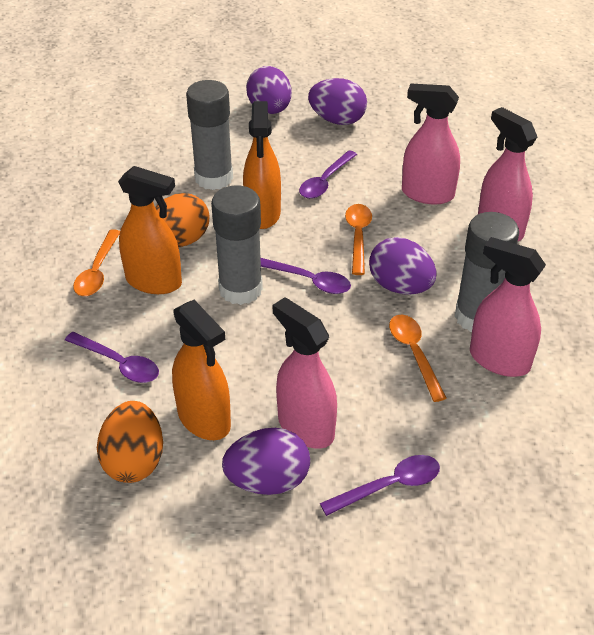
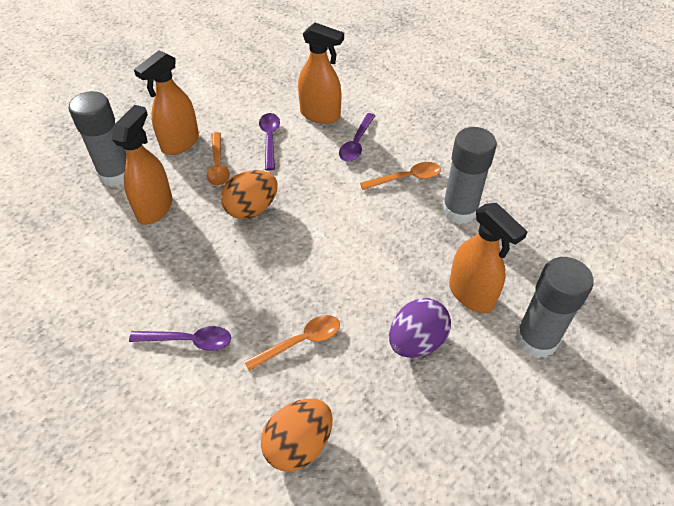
orange spray bottle: 3 -> 4
pink spray bottle: 4 -> 0
purple egg: 4 -> 1
purple spoon: 4 -> 3

